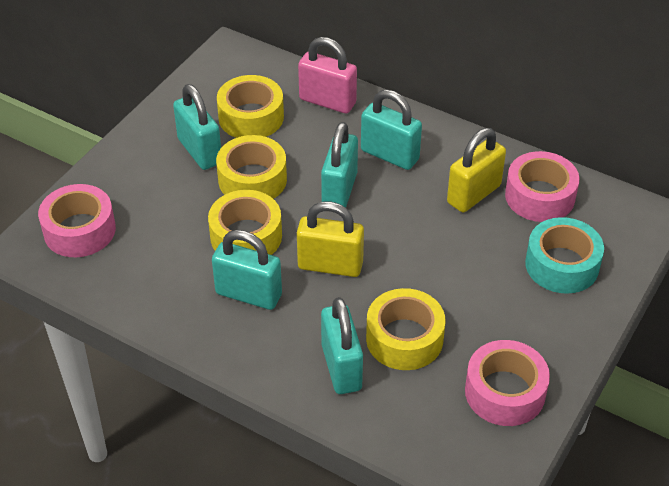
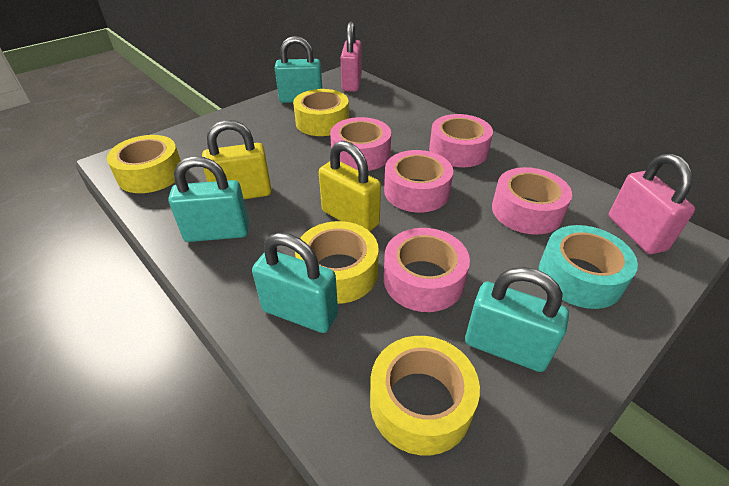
pink padlock: 1 -> 2
pink tape: 3 -> 5
turquoise padlock: 5 -> 4

